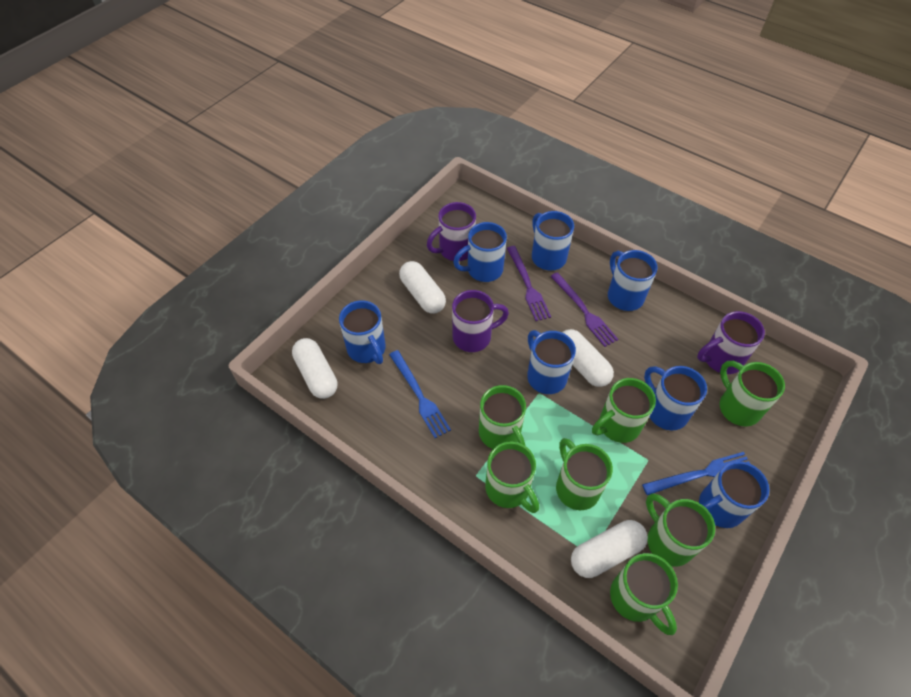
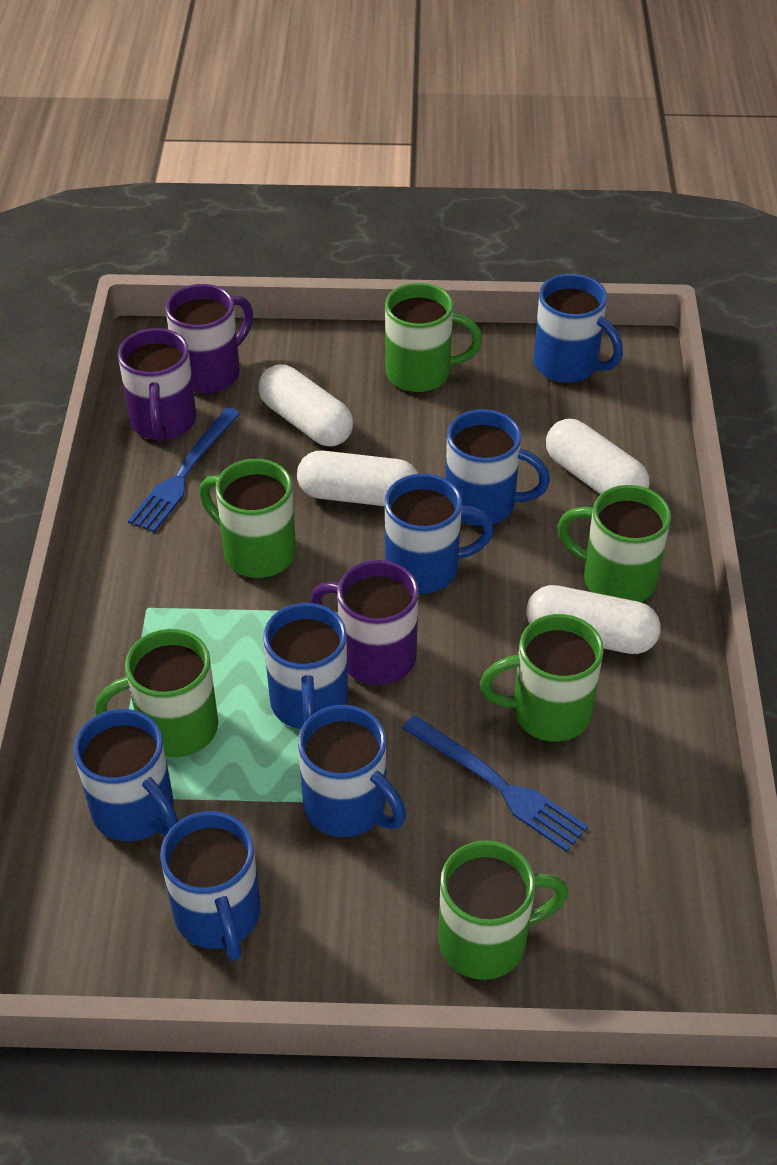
green mug: 7 -> 6
purple fork: 2 -> 0

